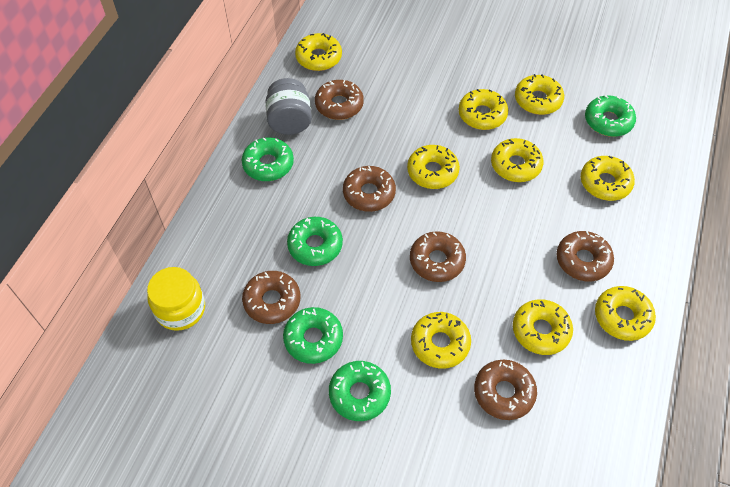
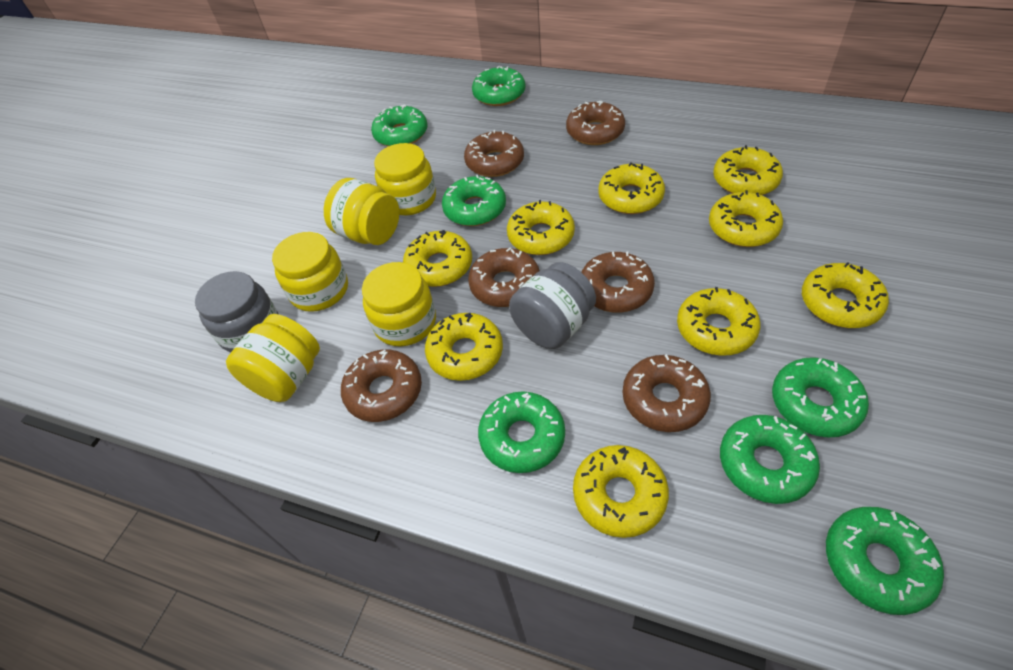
green donut: 5 -> 7
grey jar: 1 -> 2
yellow jar: 1 -> 5

